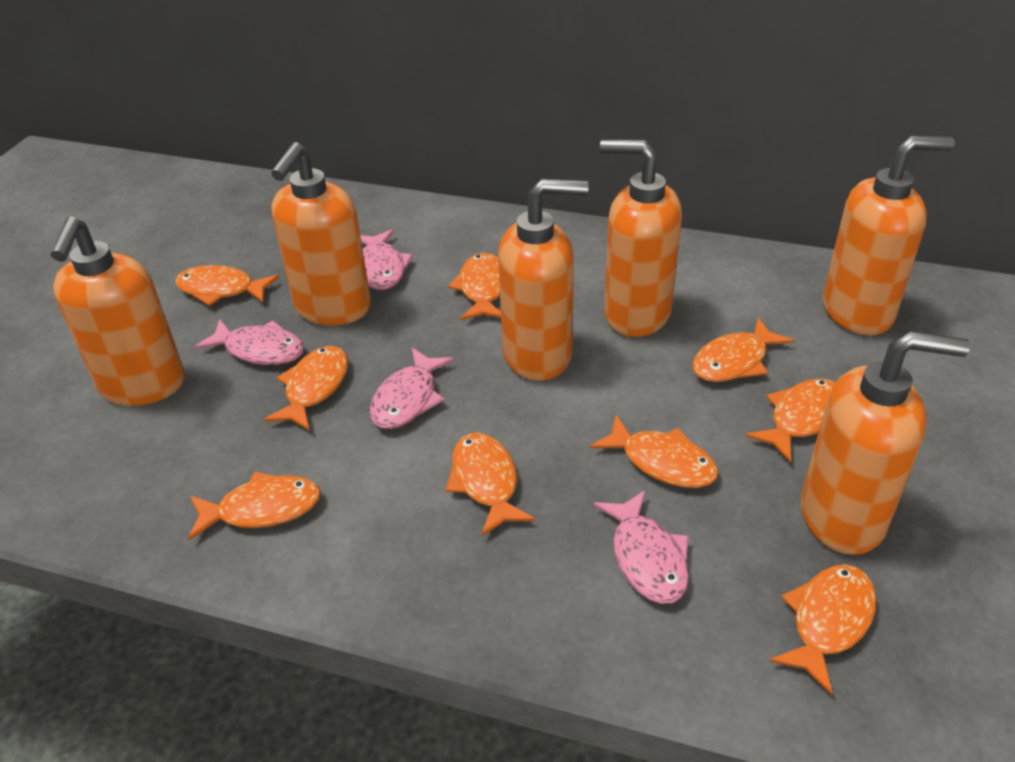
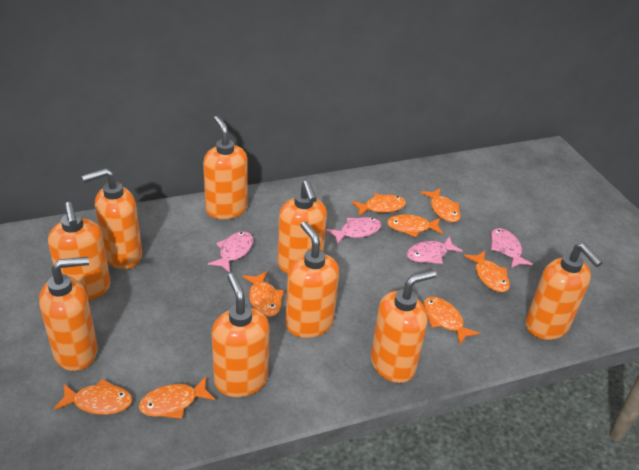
orange fish: 9 -> 8
orange soap dispenser: 6 -> 9

